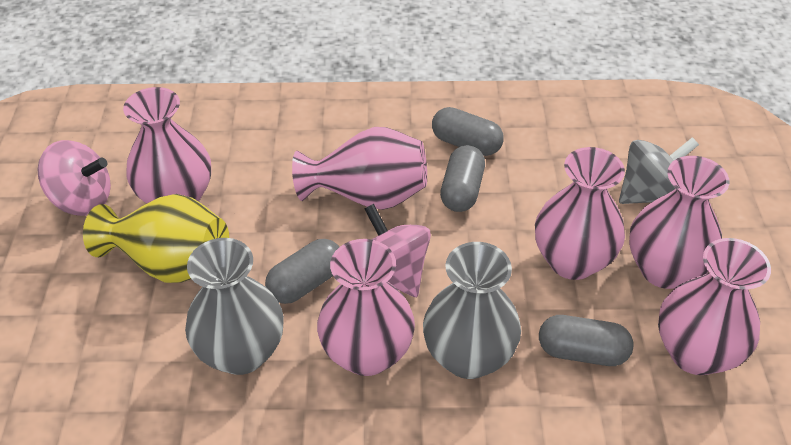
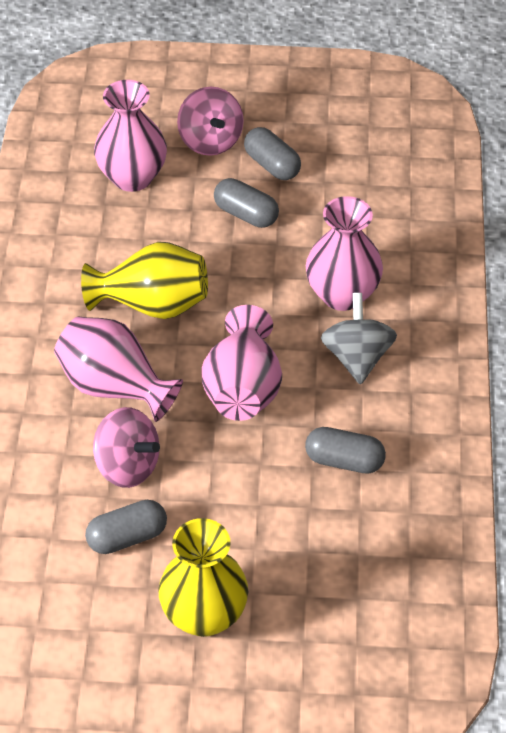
grey vase: 2 -> 0
pink vase: 6 -> 4
yellow vase: 1 -> 2

